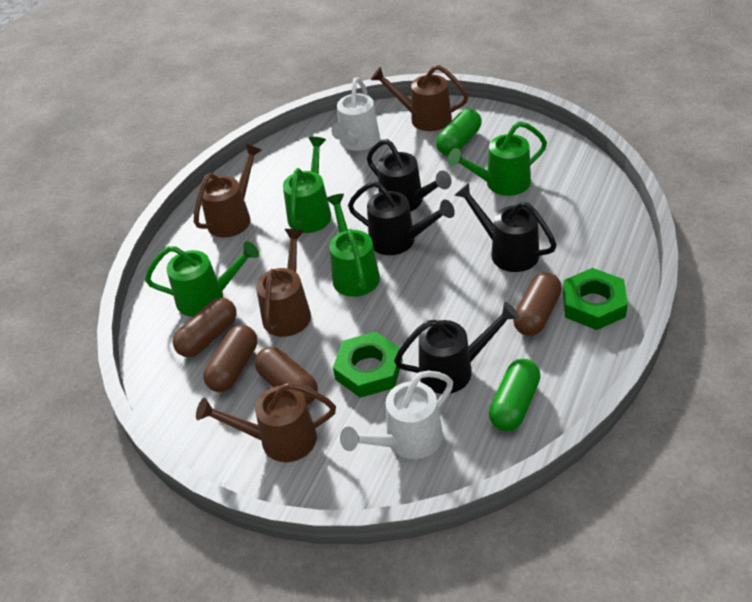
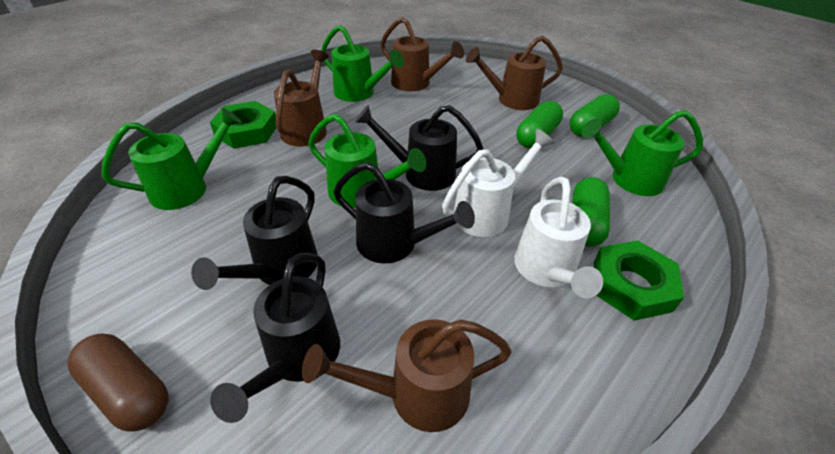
brown capsule: 4 -> 1
green capsule: 2 -> 3

